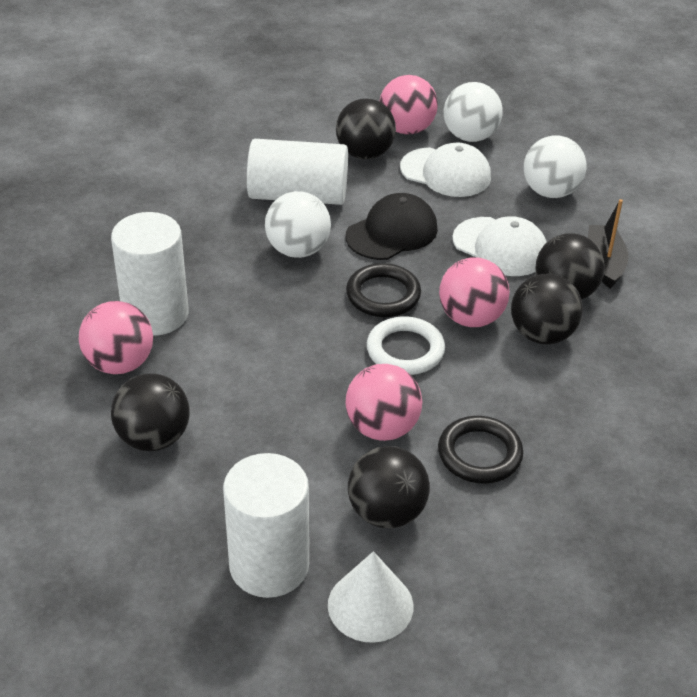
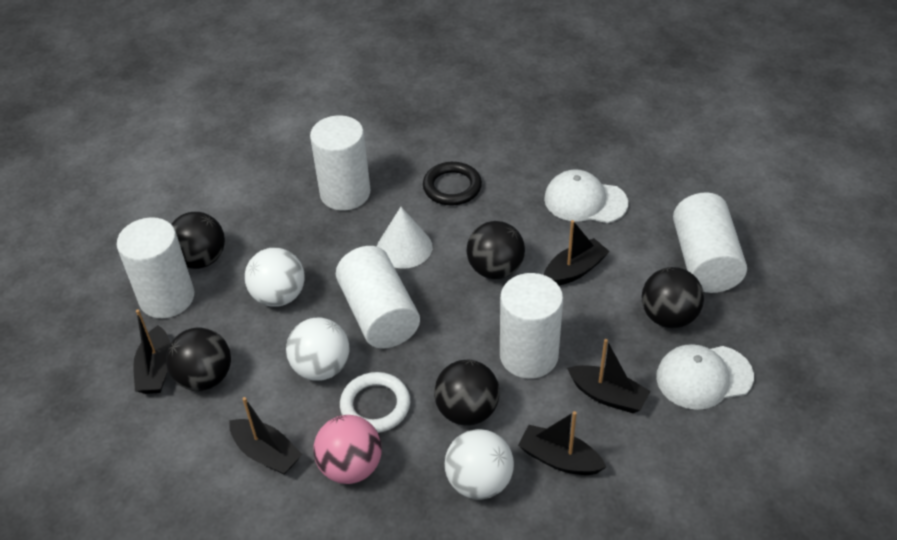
black boat: 1 -> 5
black cap: 1 -> 0
black ring: 2 -> 1
pink ball: 4 -> 1
white cylinder: 3 -> 5

